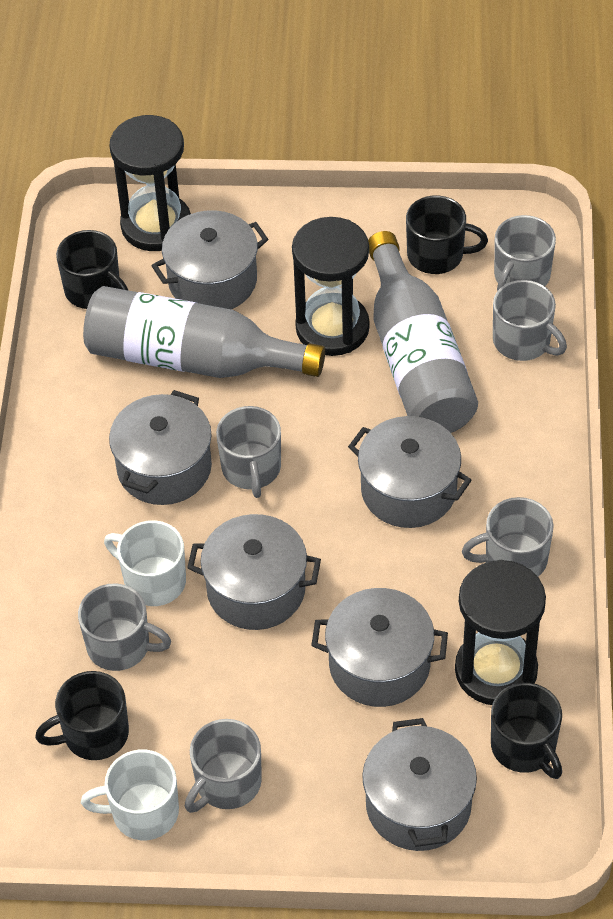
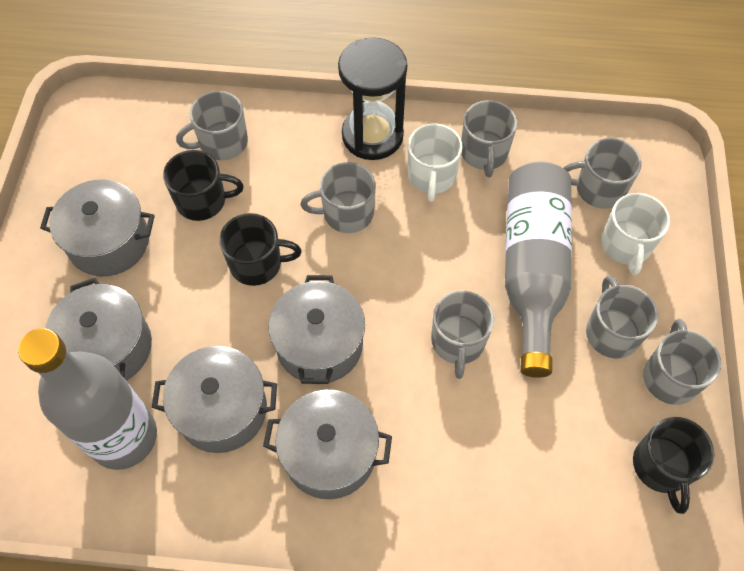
black hourglass: 3 -> 1
black mug: 4 -> 3
grey mug: 6 -> 7
grey pot: 6 -> 5

